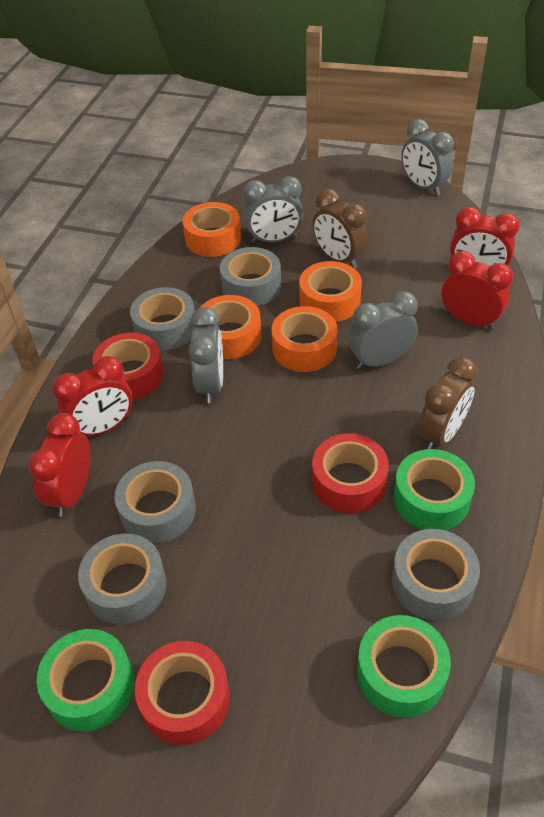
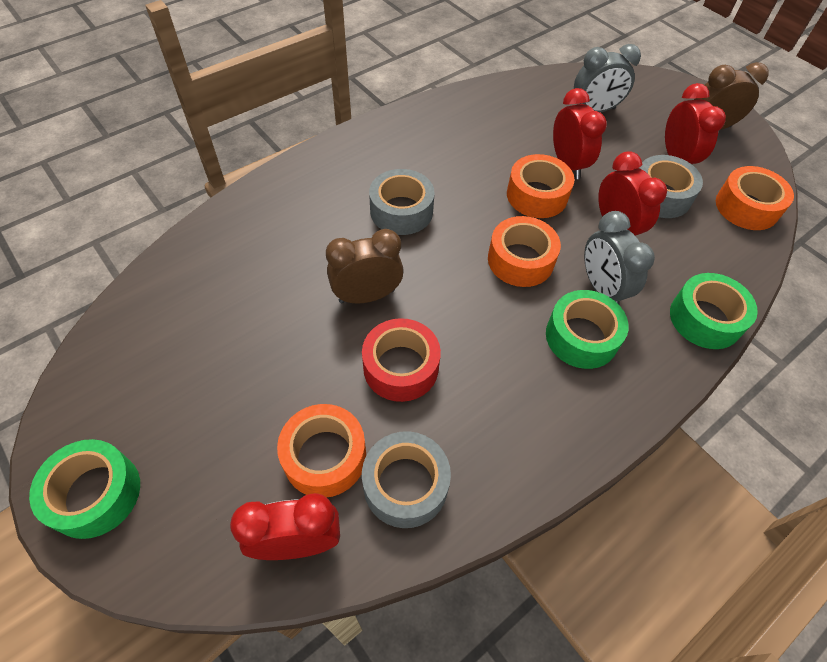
grey clock: 4 -> 2
grey tape: 5 -> 3
red tape: 3 -> 1

